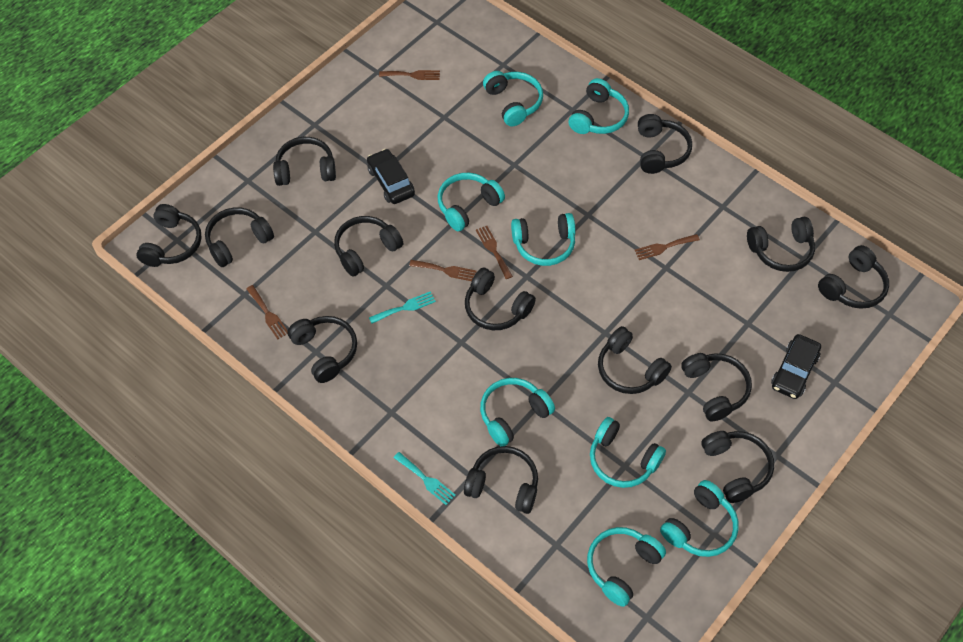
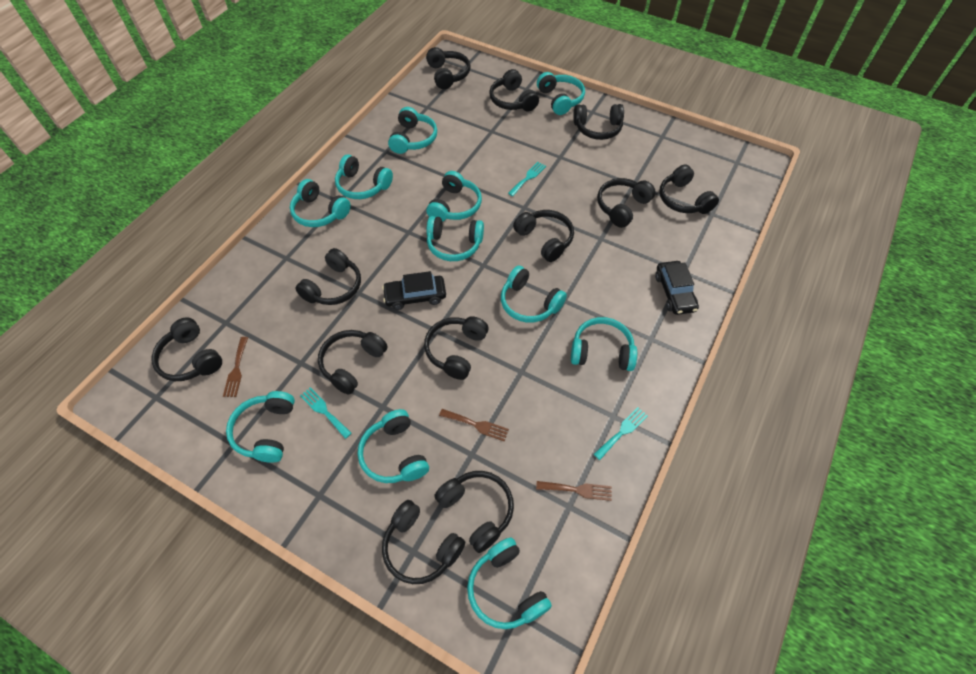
black headphones: 13 -> 12
brown fork: 5 -> 3
turquoise fork: 2 -> 3
turquoise headphones: 8 -> 11

